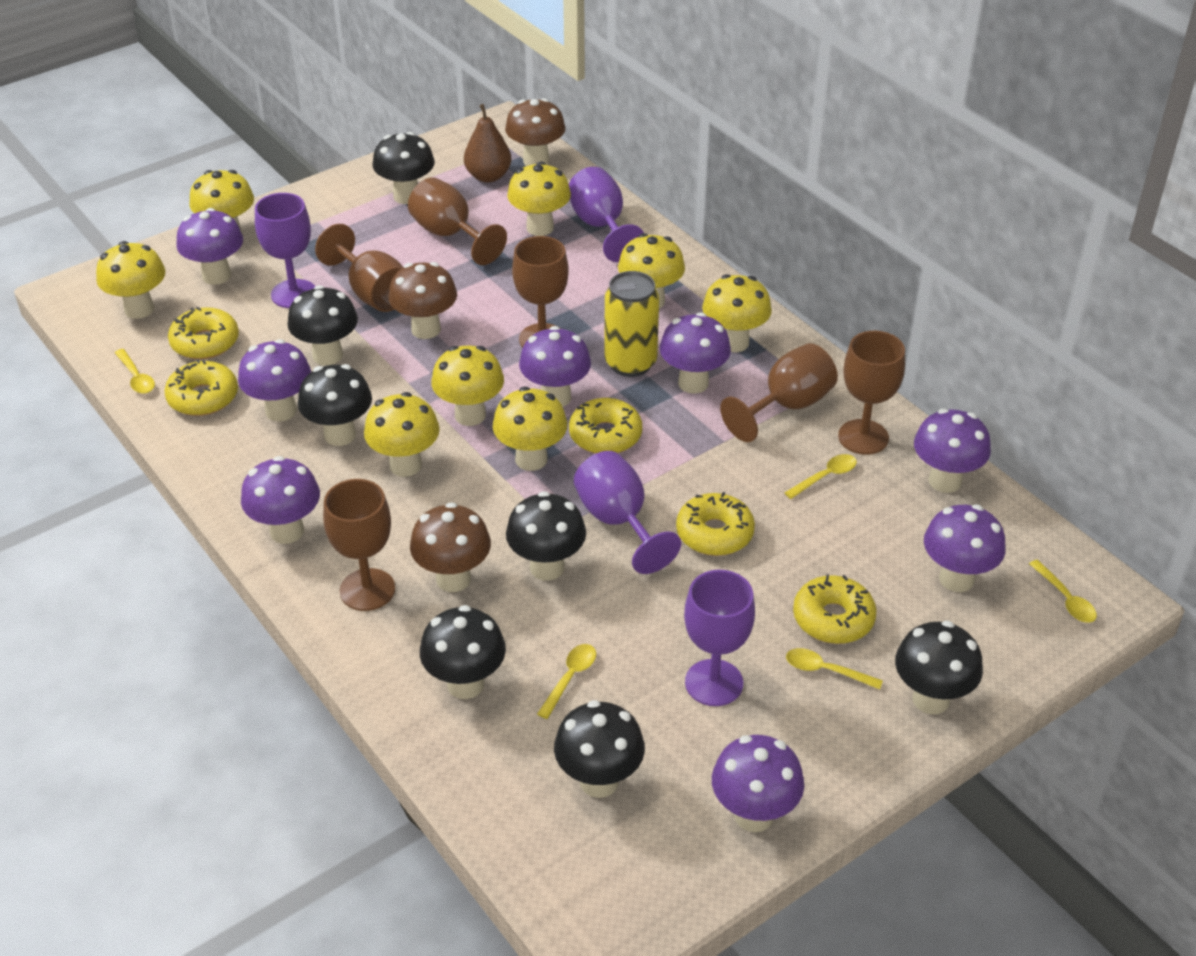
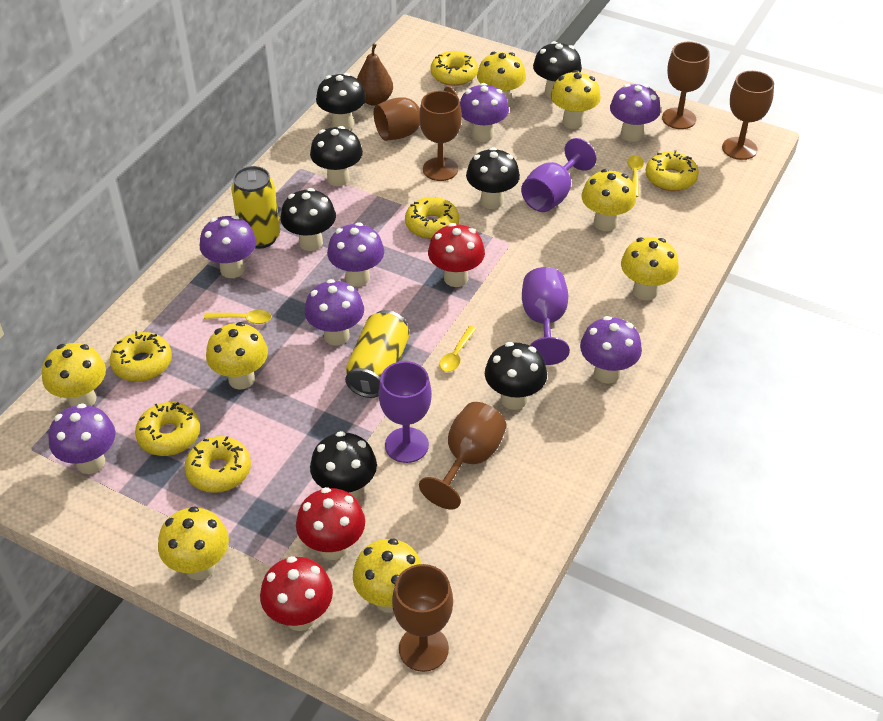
brown mushroom: 3 -> 0
purple goblet: 4 -> 3
purple mushroom: 8 -> 7
red mushroom: 0 -> 3
yellow can: 1 -> 2
yellow donut: 5 -> 6
yellow spoon: 5 -> 3

